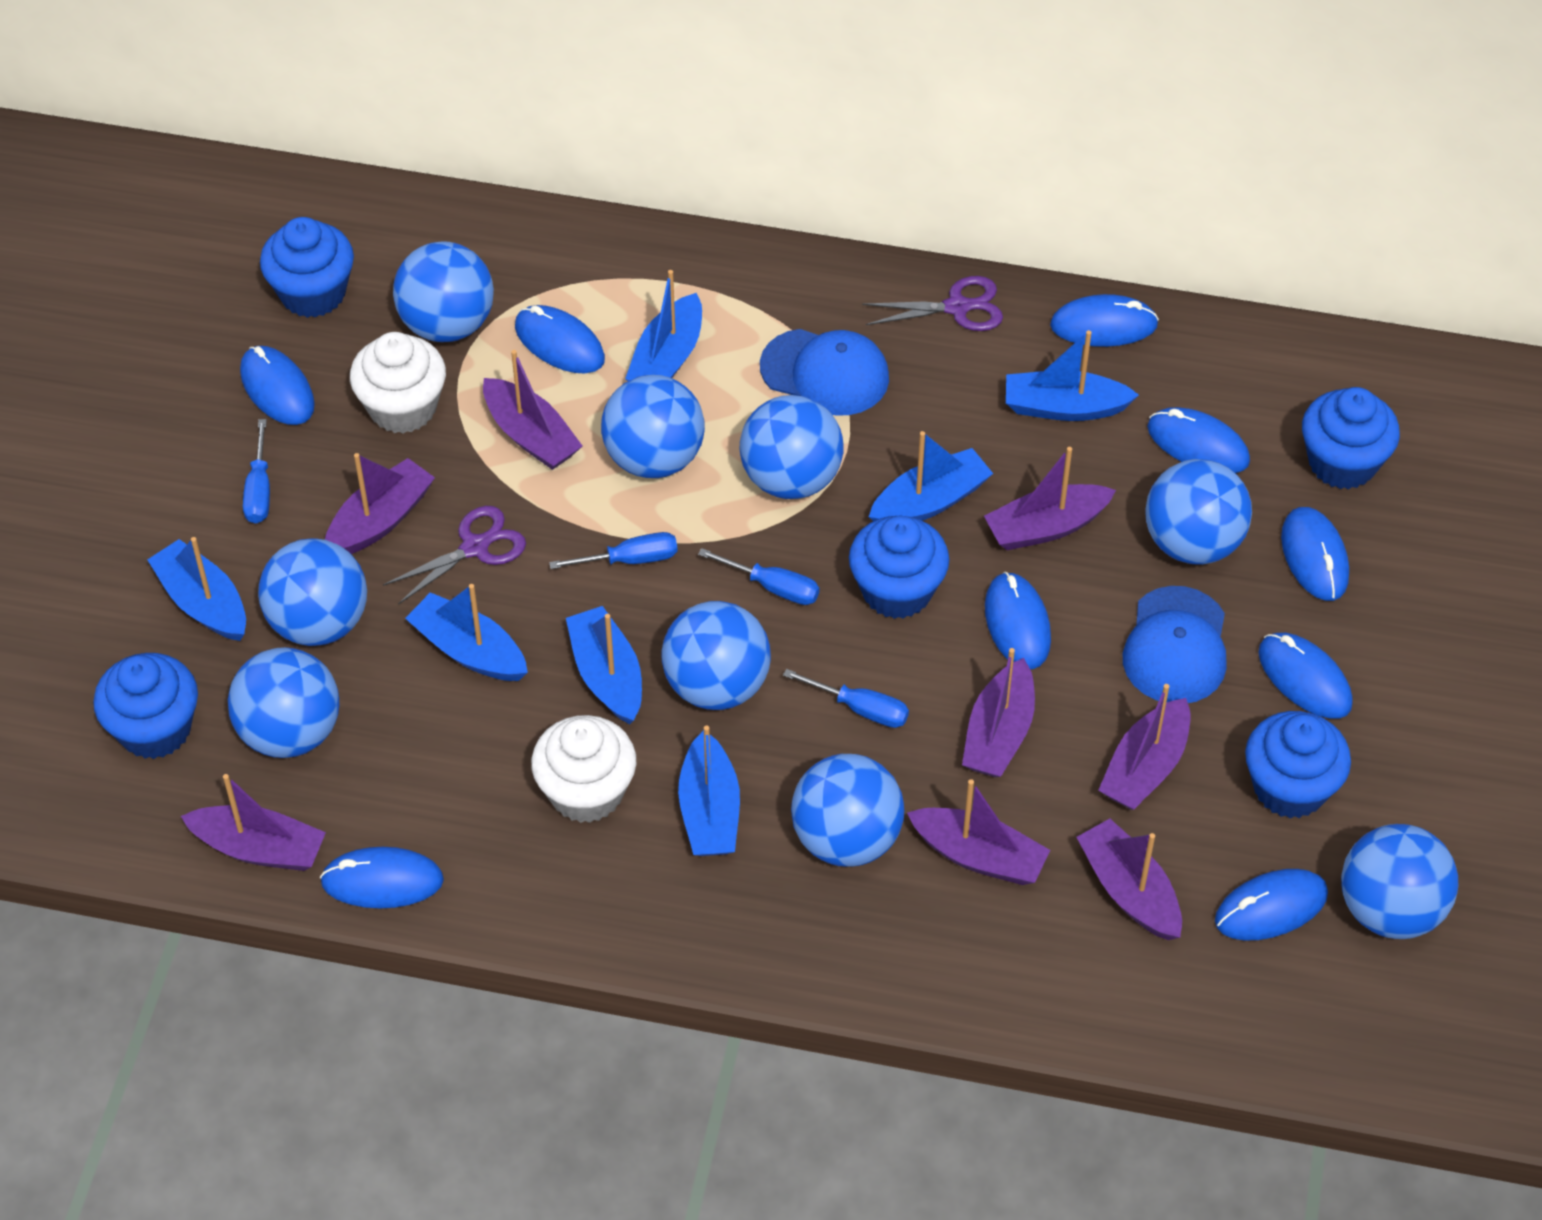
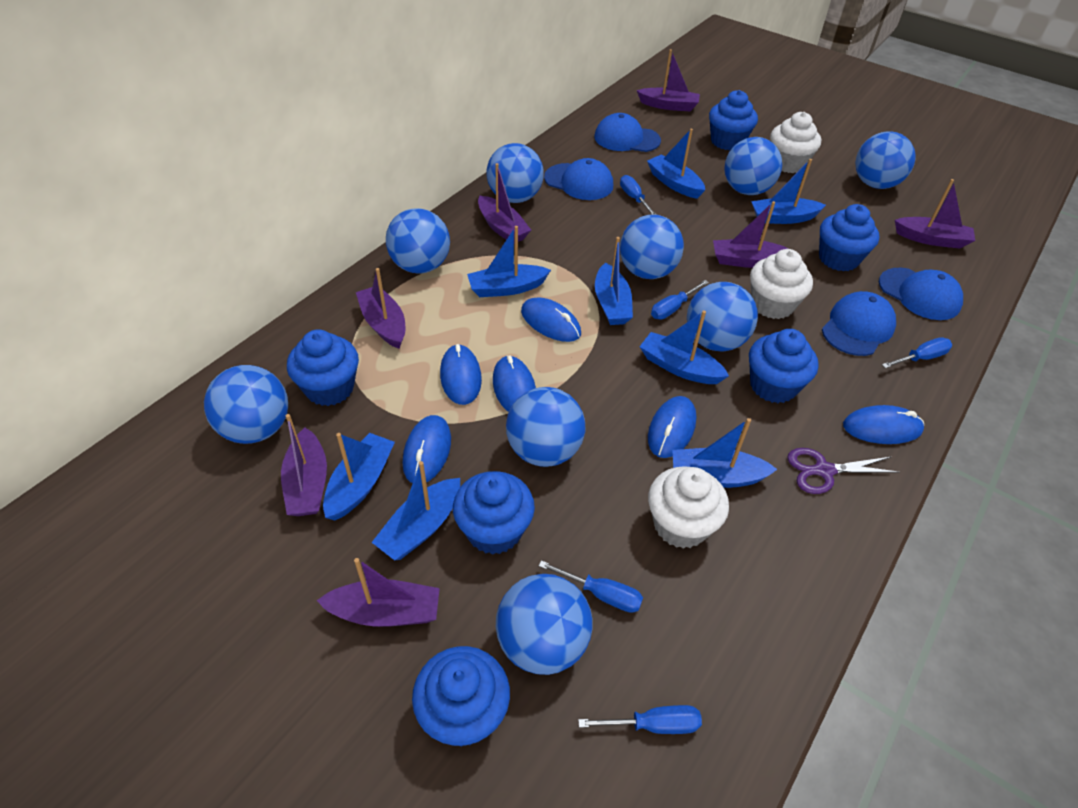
blue boat: 7 -> 8
blue cap: 2 -> 4
blue cupcake: 5 -> 6
blue mouse: 9 -> 6
blue screwdriver: 4 -> 5
purple boat: 8 -> 7
purple scissors: 2 -> 1
white cupcake: 2 -> 3

